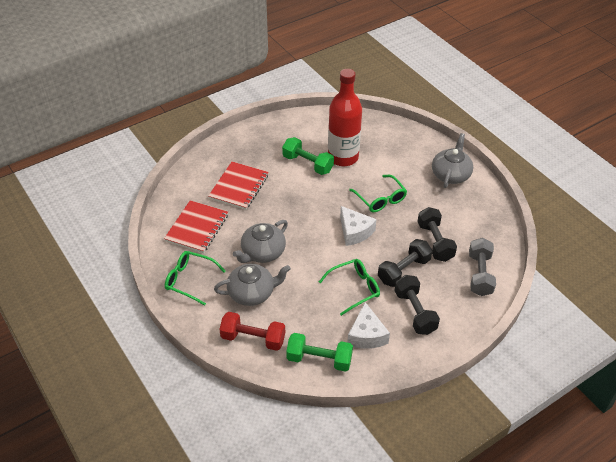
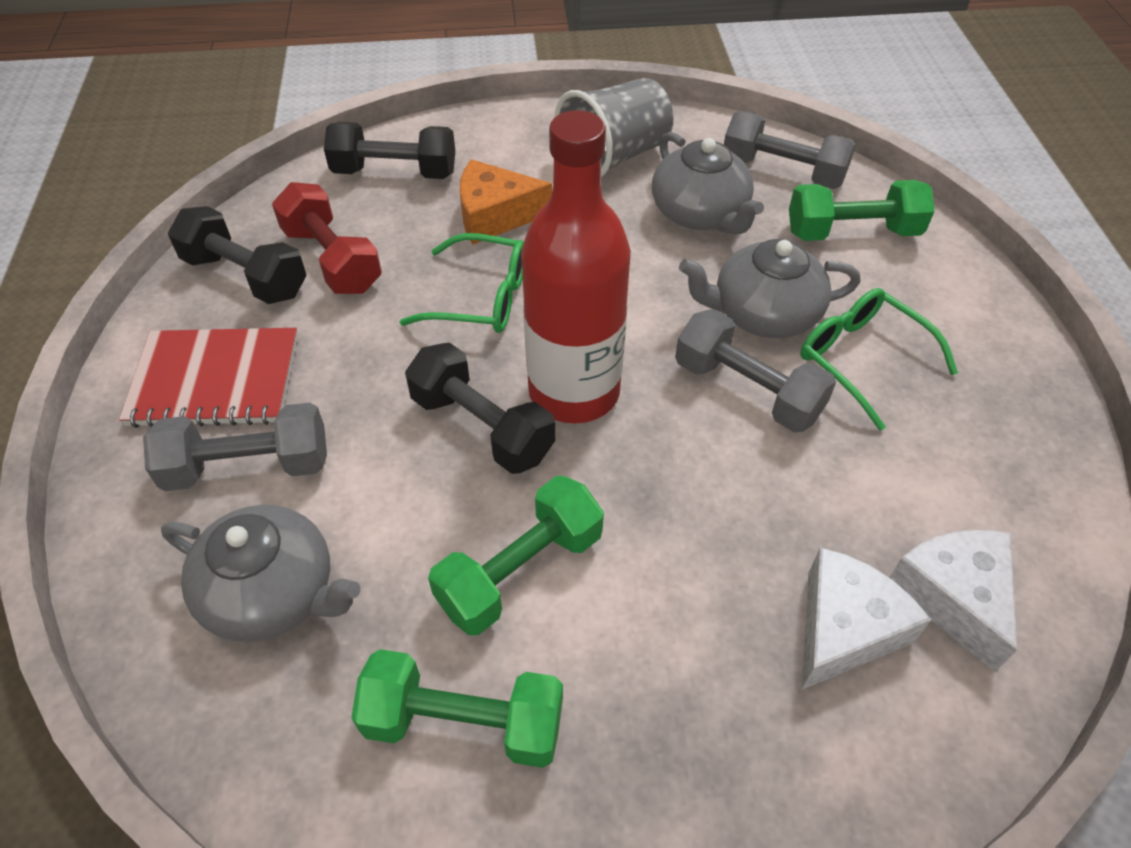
green dumbbell: 2 -> 3
green glasses: 3 -> 2
grey cup: 0 -> 1
grey dumbbell: 1 -> 3
orange cheese: 0 -> 1
red notebook: 2 -> 1

